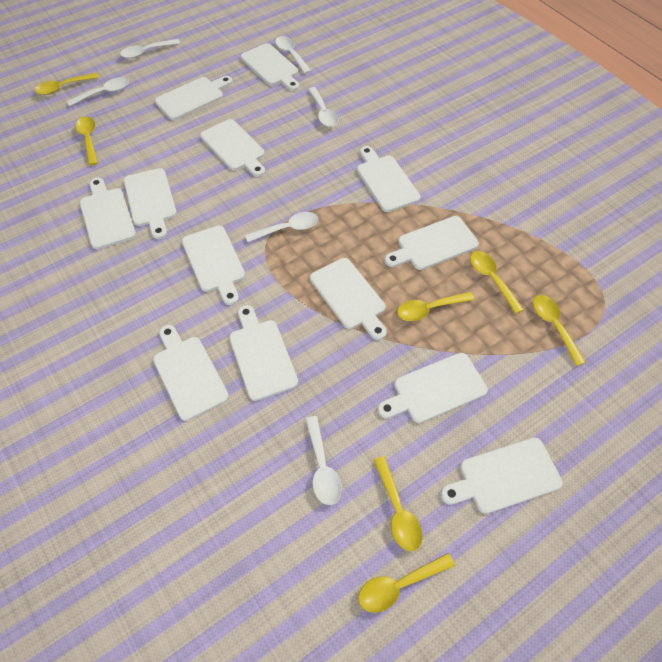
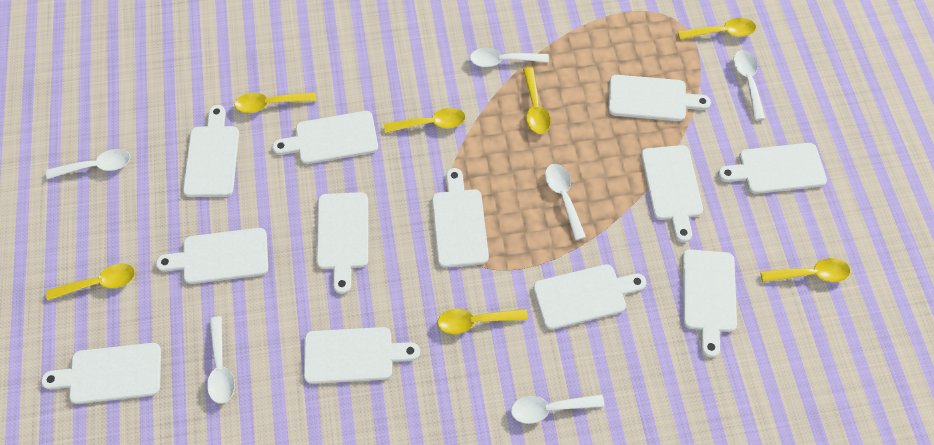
white cutting board: 13 -> 12

